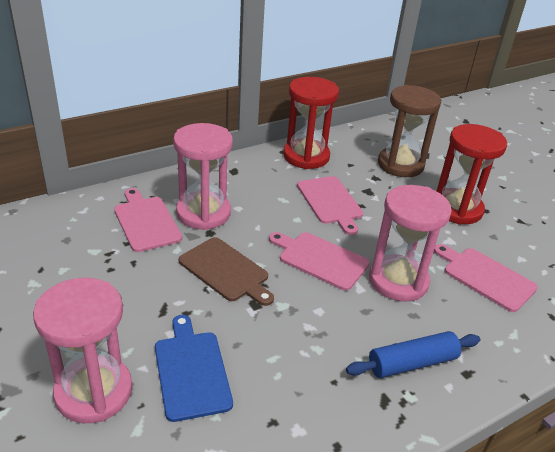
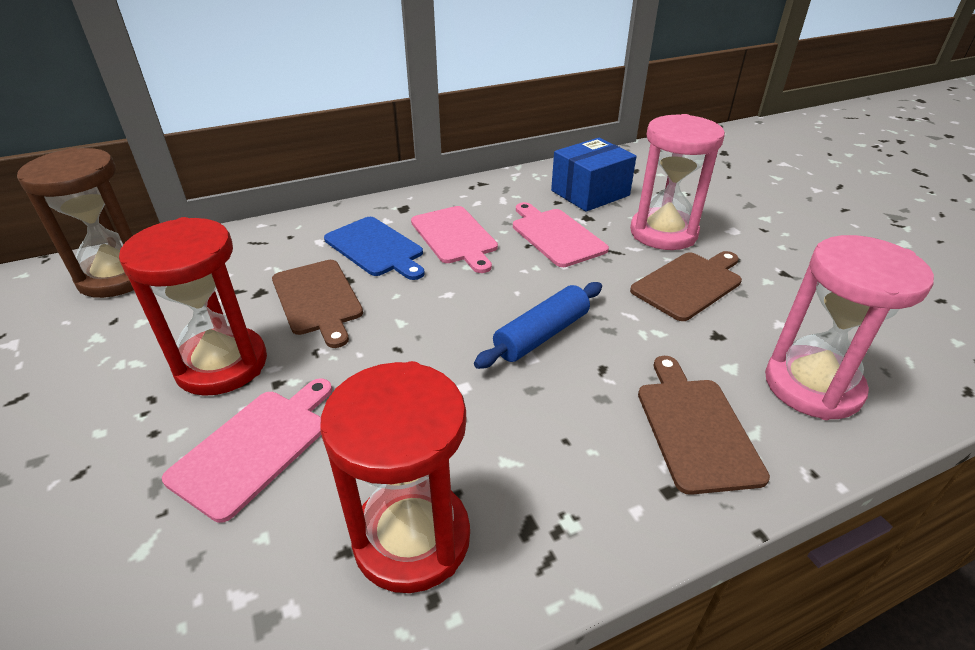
blue box: 0 -> 1
brown cutting board: 1 -> 3
pink cutting board: 4 -> 3
pink hourglass: 3 -> 2

